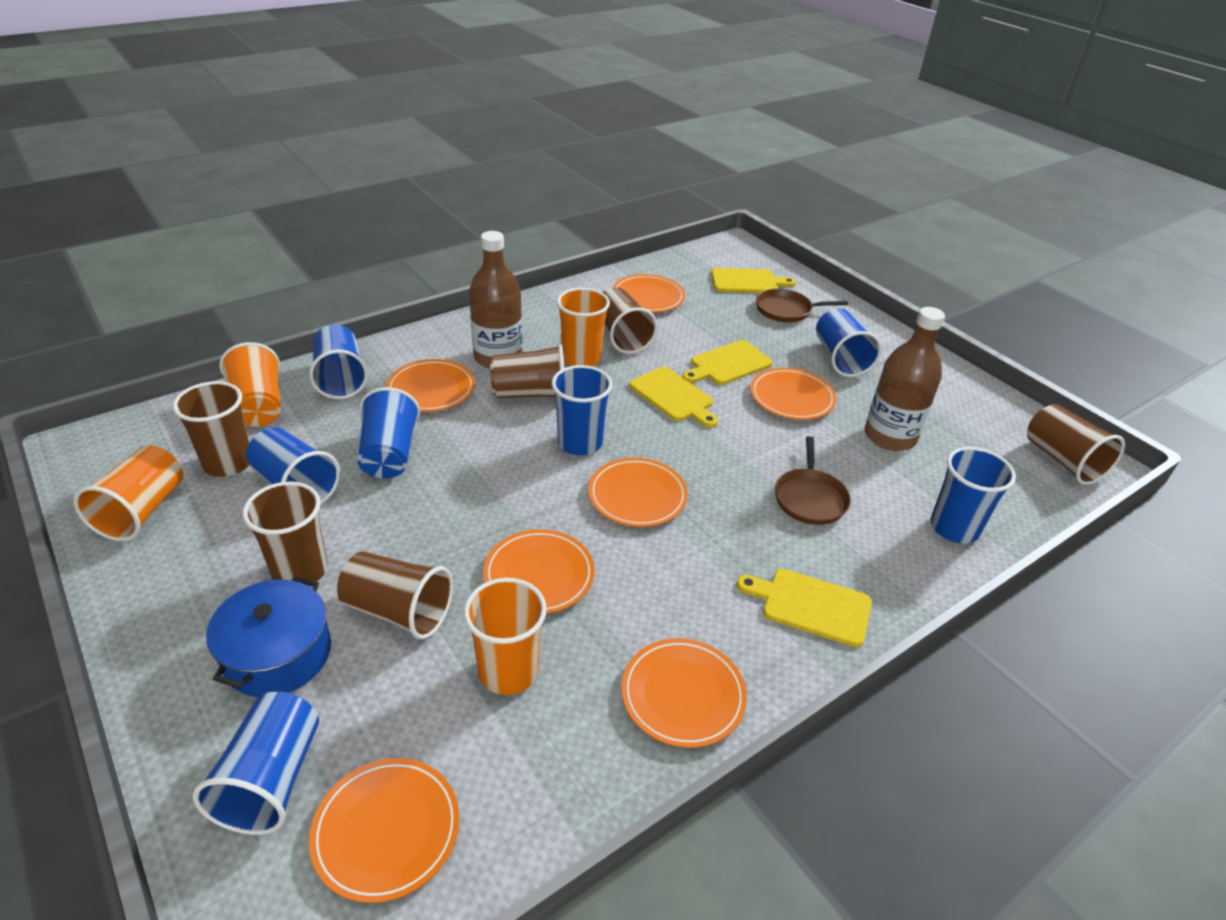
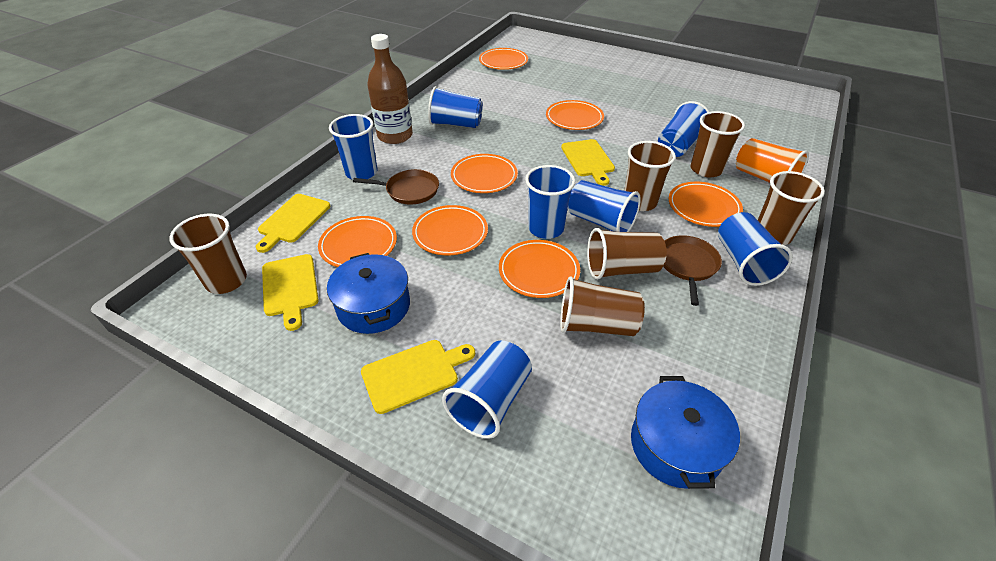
blue pot: 1 -> 2
brown bottle: 2 -> 1
orange cup: 4 -> 1

